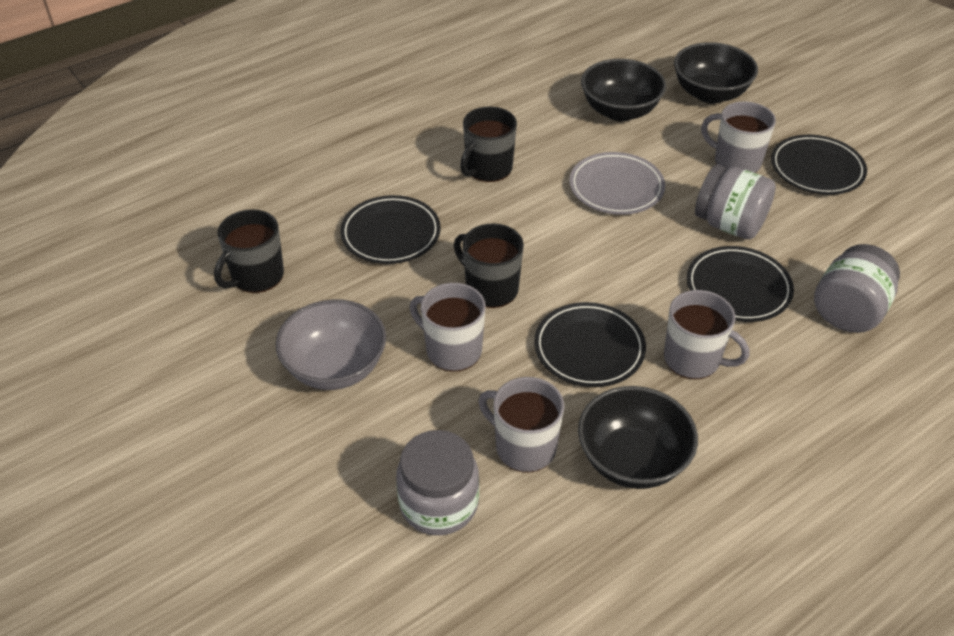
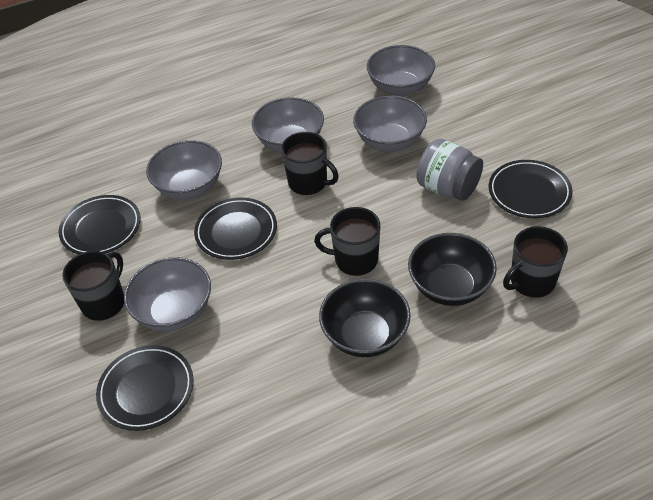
black bowl: 3 -> 2
black mug: 3 -> 4
grey bowl: 1 -> 5
grey jar: 3 -> 1
grey mug: 4 -> 0
grey plate: 1 -> 0

